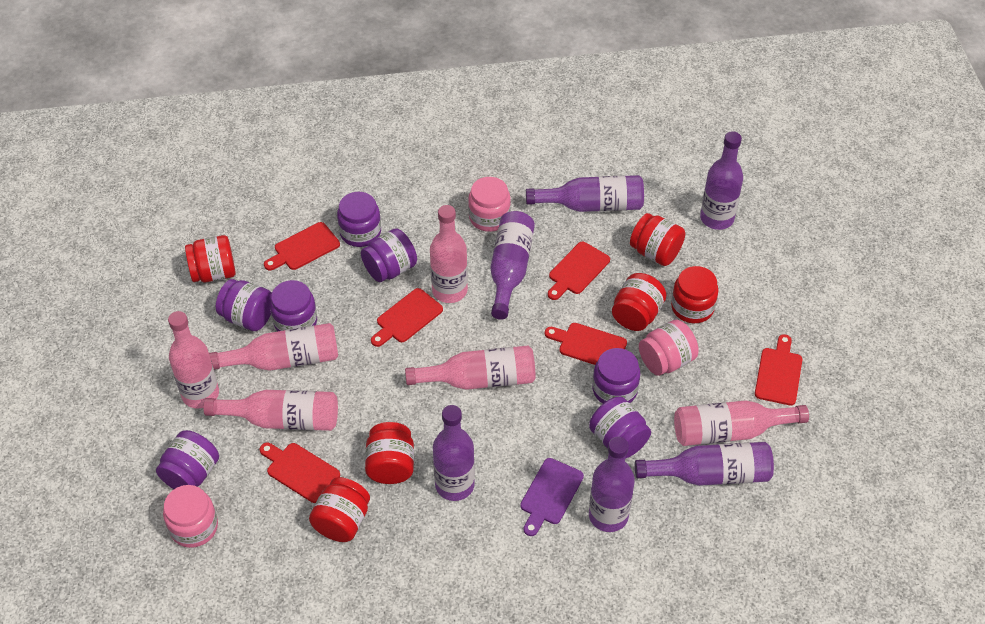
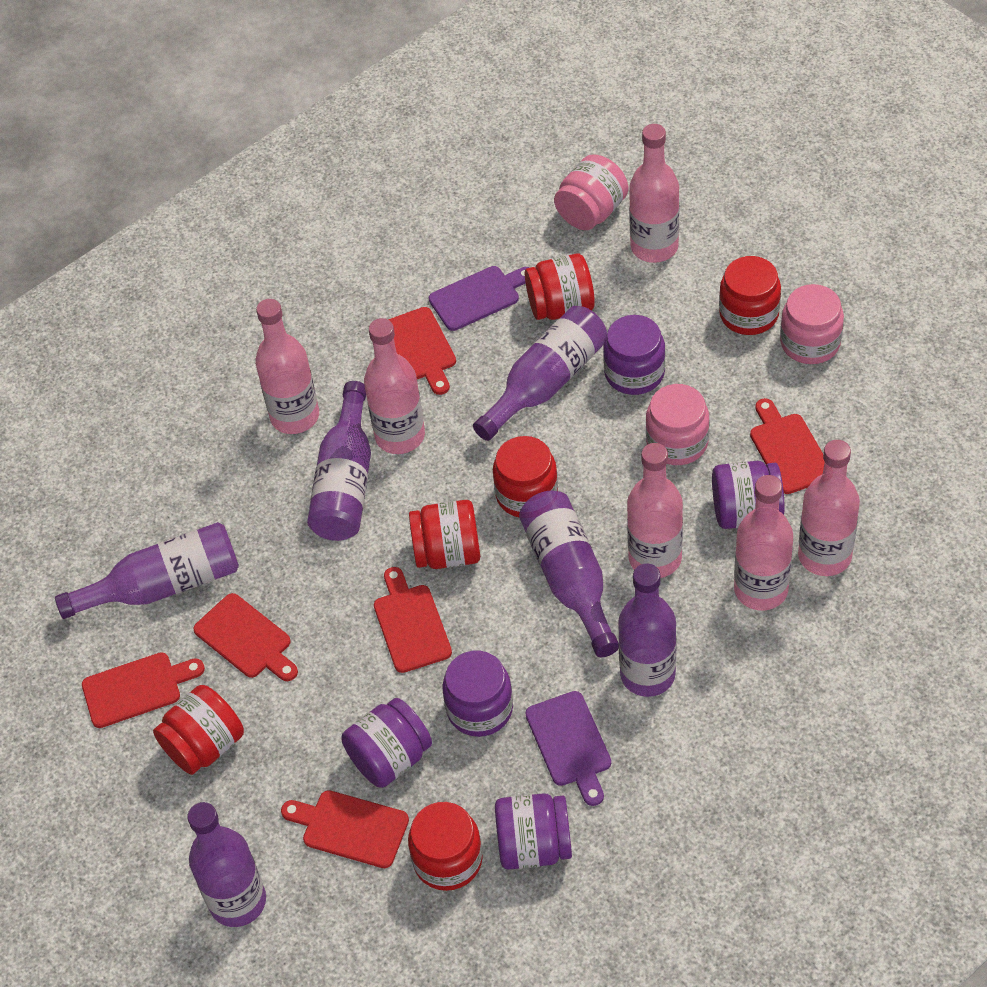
purple cutting board: 1 -> 2
purple jar: 7 -> 5

